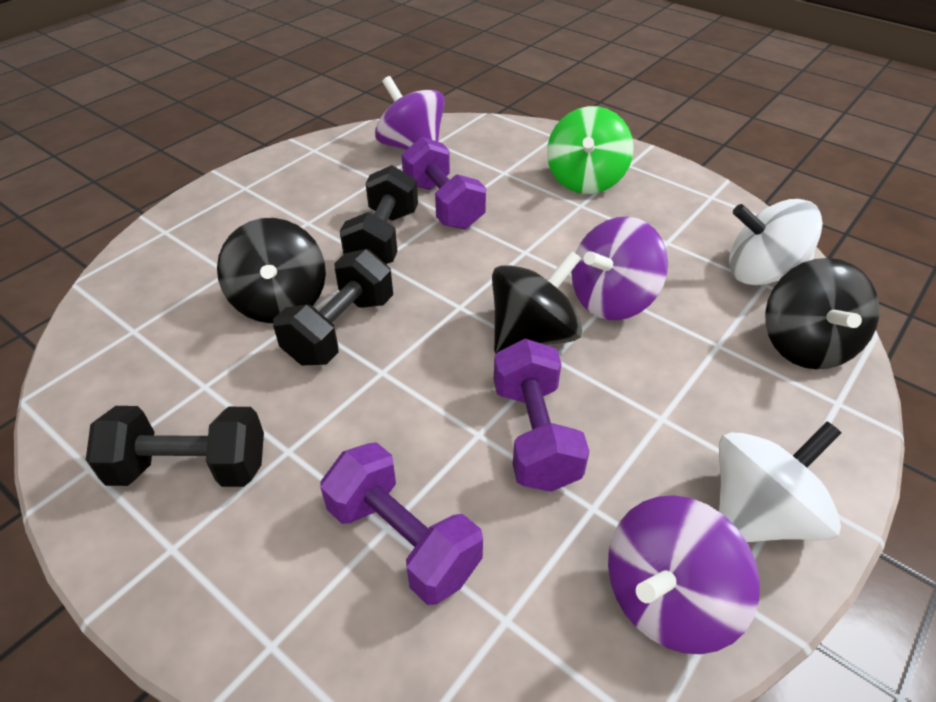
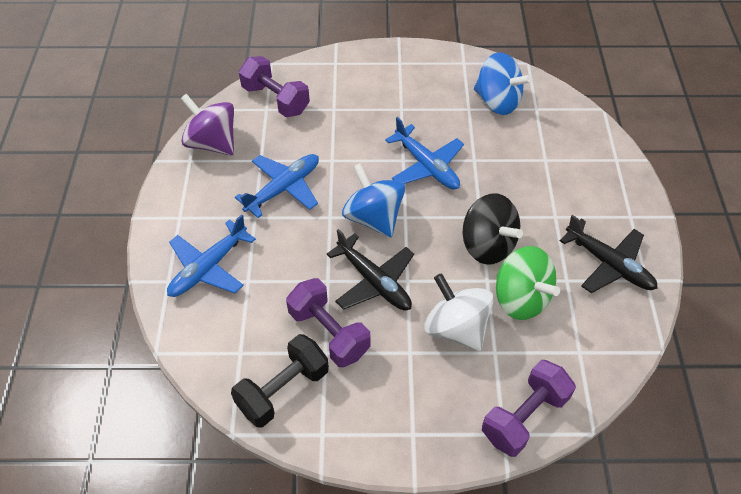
black dumbbell: 3 -> 1
black plane: 0 -> 2
black spinning top: 3 -> 1
blue plane: 0 -> 3
blue spinning top: 0 -> 2
purple spinning top: 3 -> 1
white spinning top: 2 -> 1

